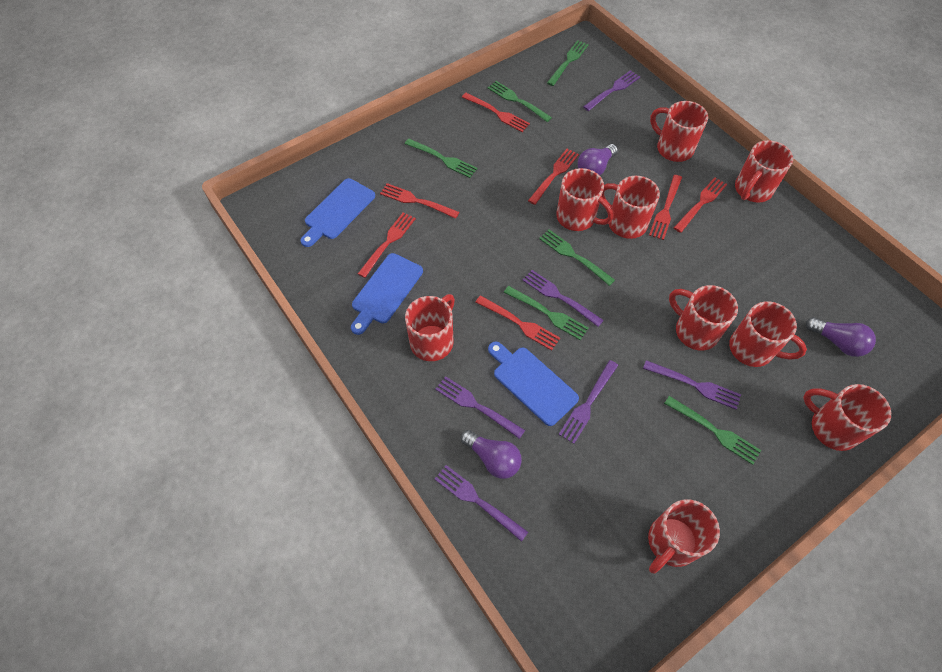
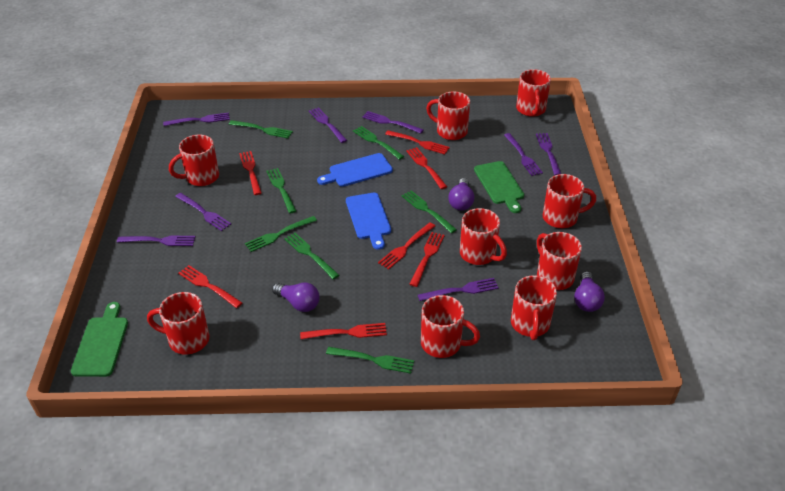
blue cutting board: 3 -> 2
green cutting board: 0 -> 2
green fork: 6 -> 7
purple fork: 6 -> 8

